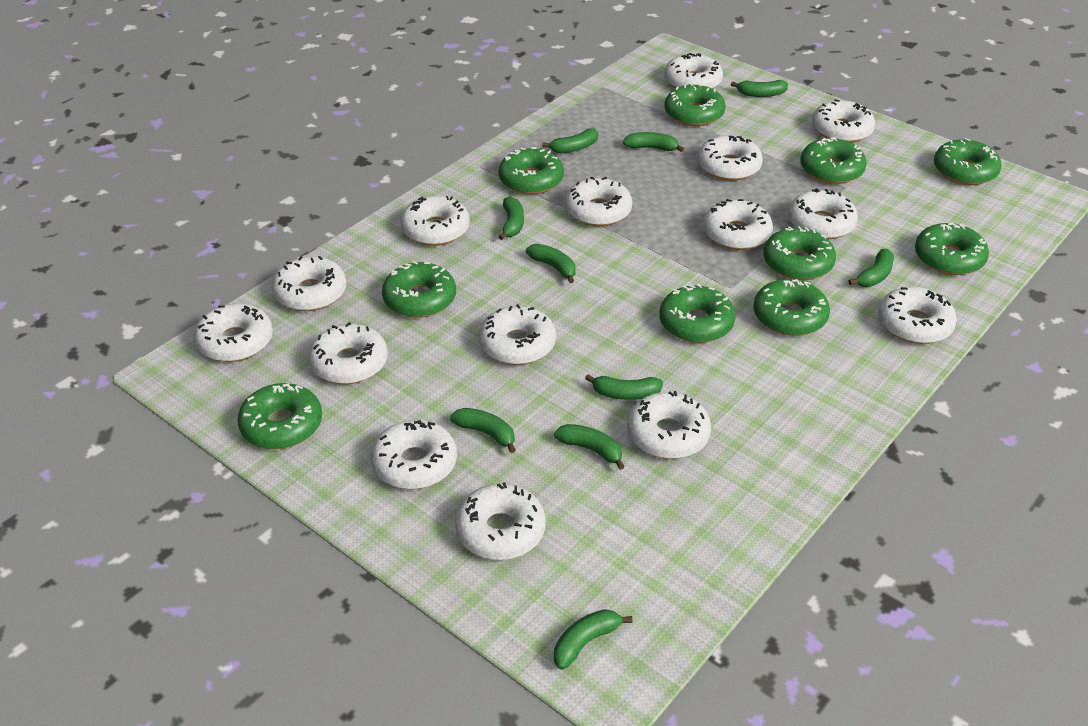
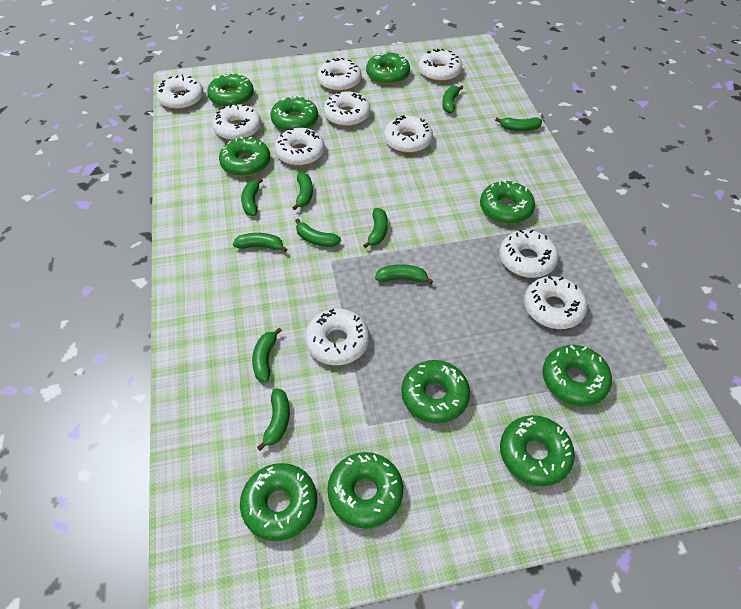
white donut: 15 -> 10

